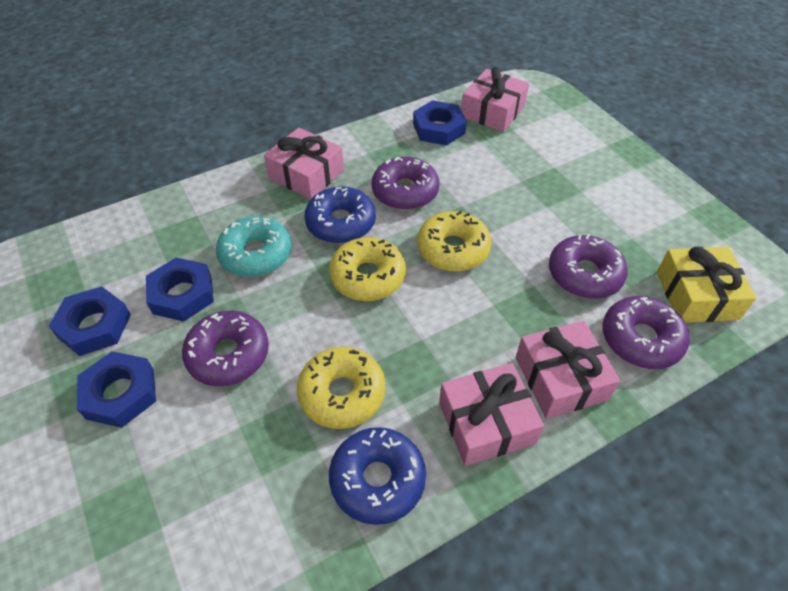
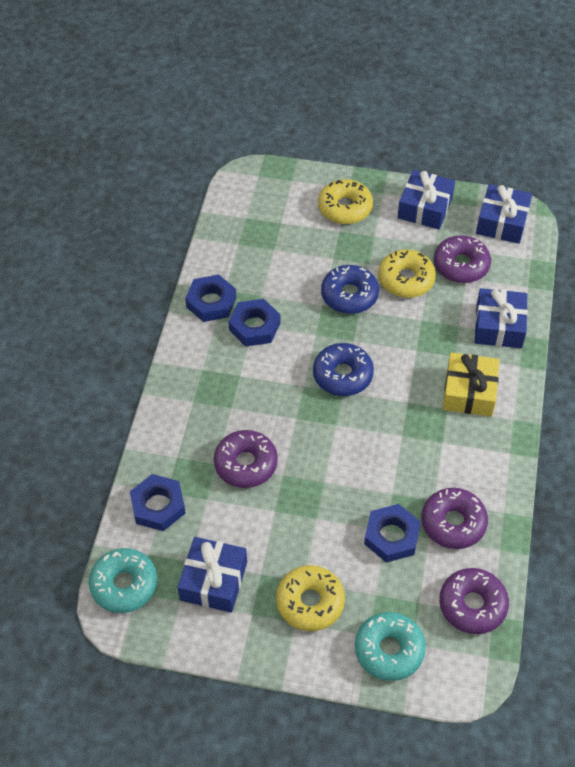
blue gift: 0 -> 4
pink gift: 4 -> 0
turquoise donut: 1 -> 2

